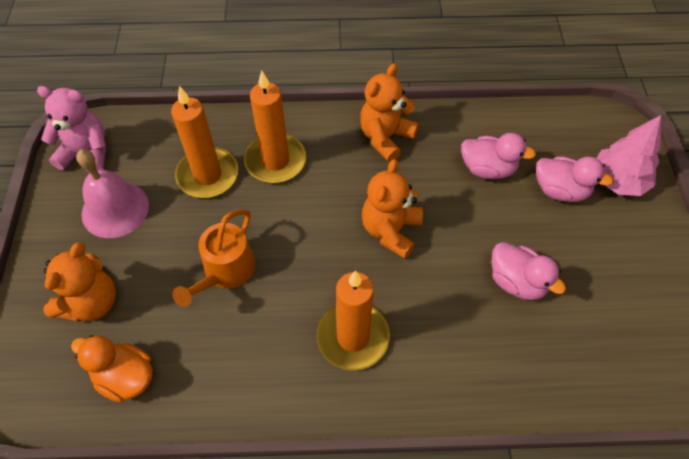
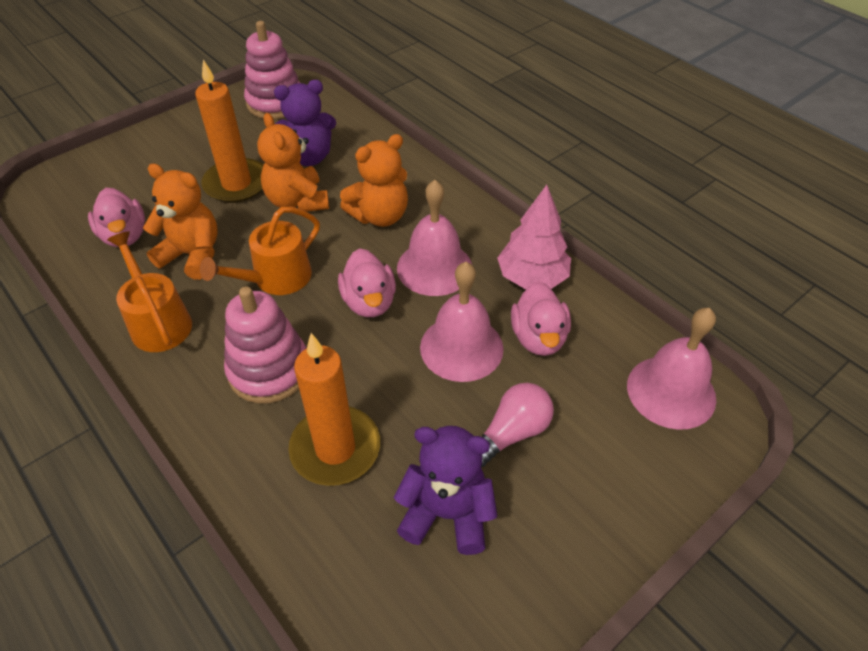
orange candle: 3 -> 2
orange duck: 1 -> 0
orange watering can: 1 -> 2
pink bell: 1 -> 3
pink light bulb: 0 -> 1
pink stacking toy: 0 -> 2
pink teddy bear: 1 -> 0
purple teddy bear: 0 -> 2

